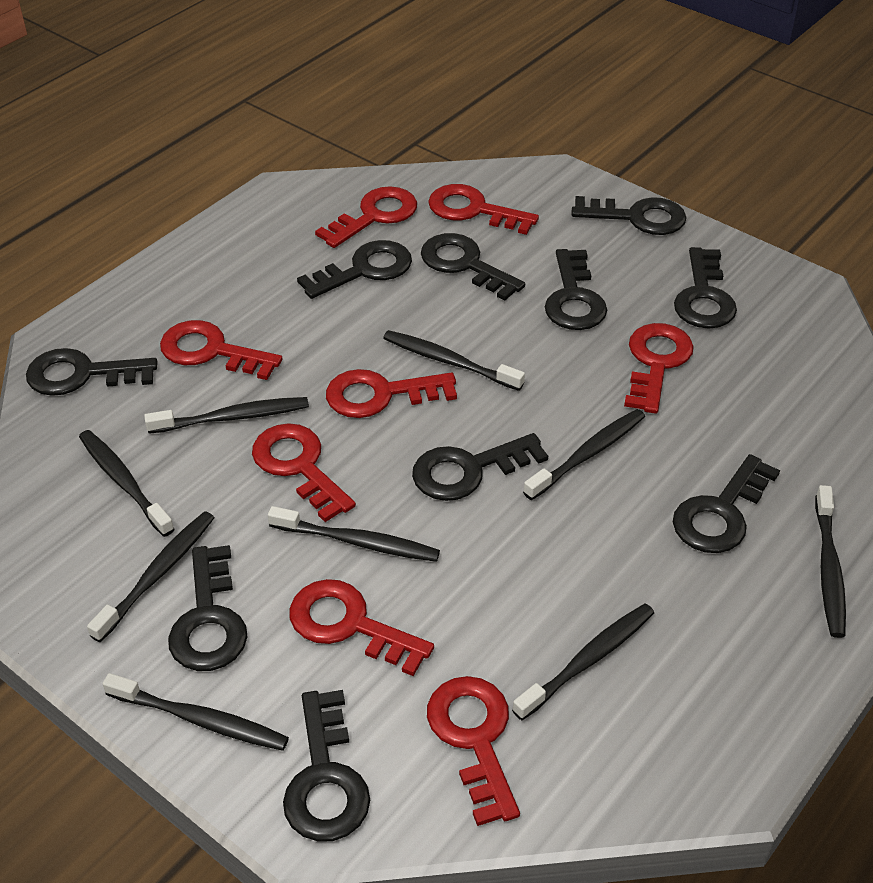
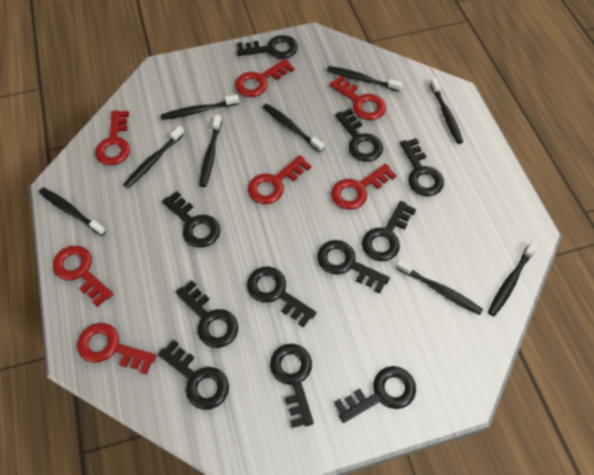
black key: 10 -> 11
red key: 8 -> 7

